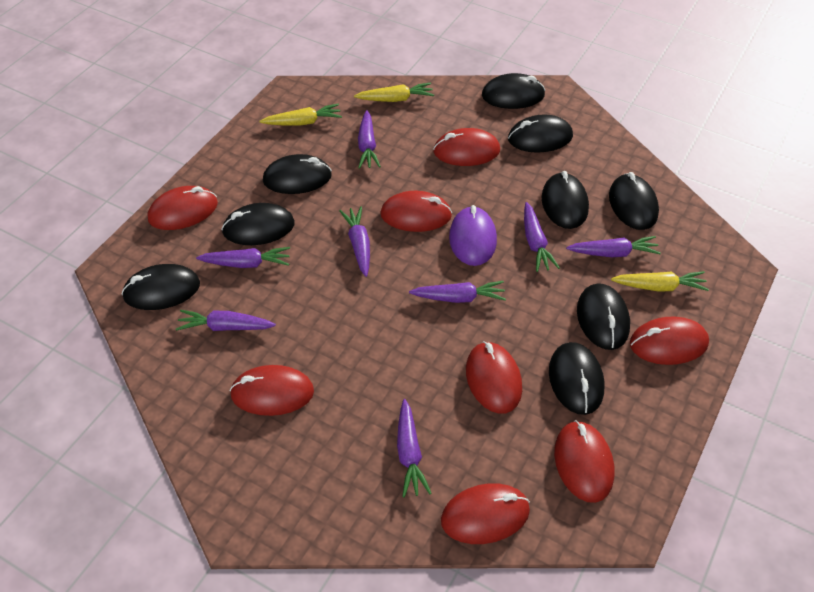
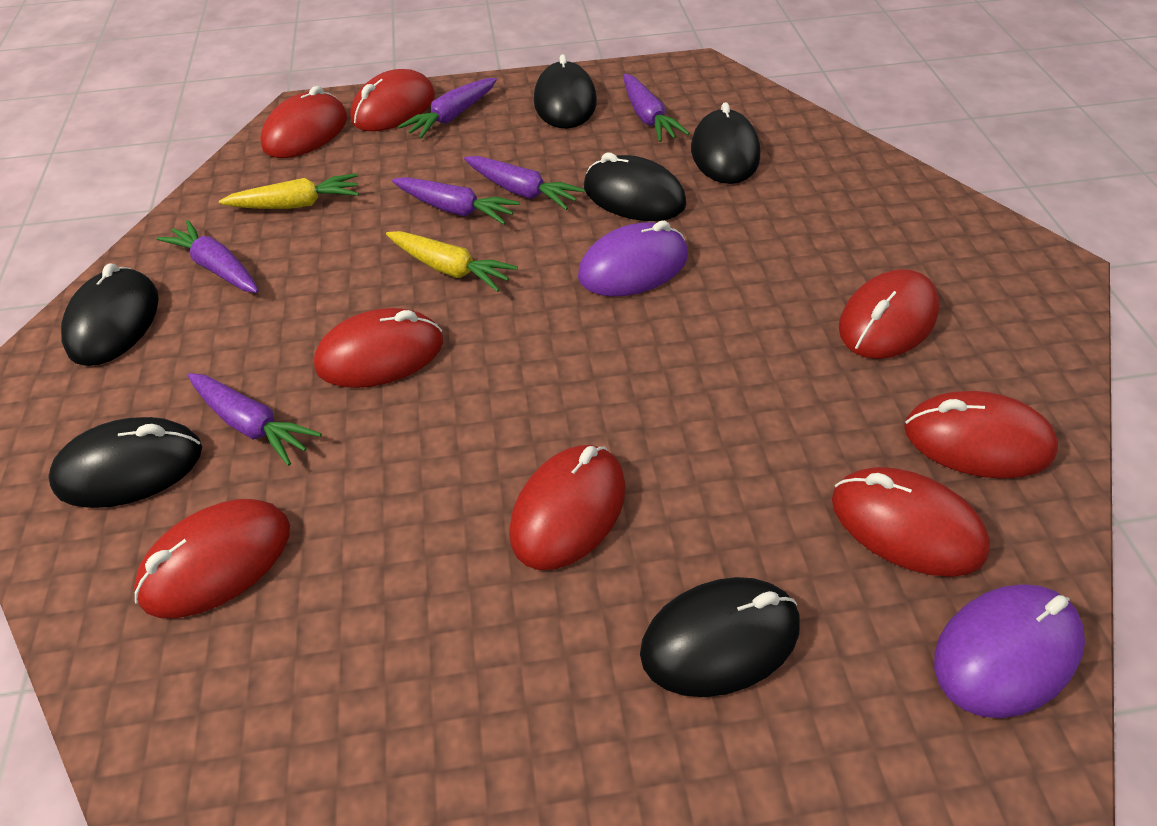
black mouse: 9 -> 6
purple carrot: 8 -> 6
purple mouse: 1 -> 2
yellow carrot: 3 -> 2

